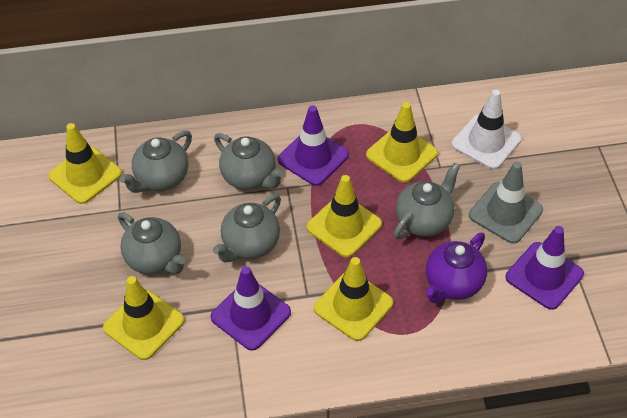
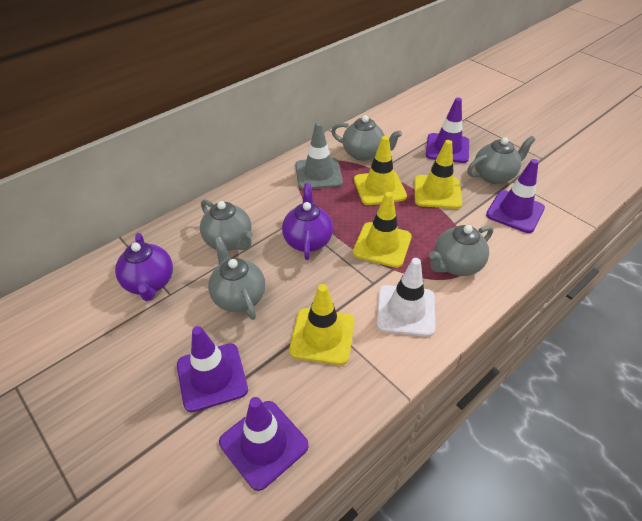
purple teapot: 1 -> 2
purple traffic cone: 3 -> 4
yellow traffic cone: 5 -> 4

